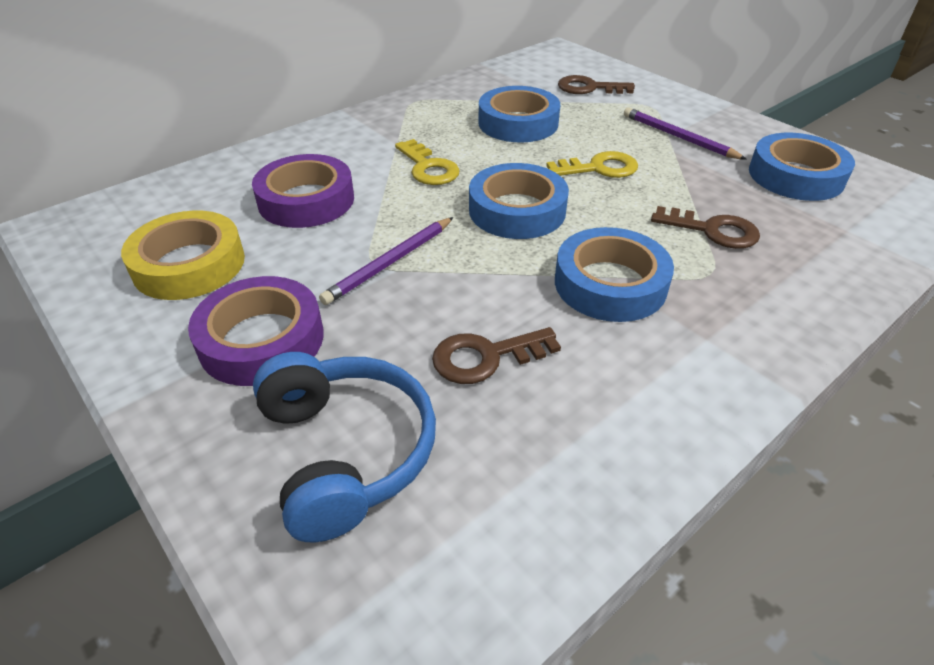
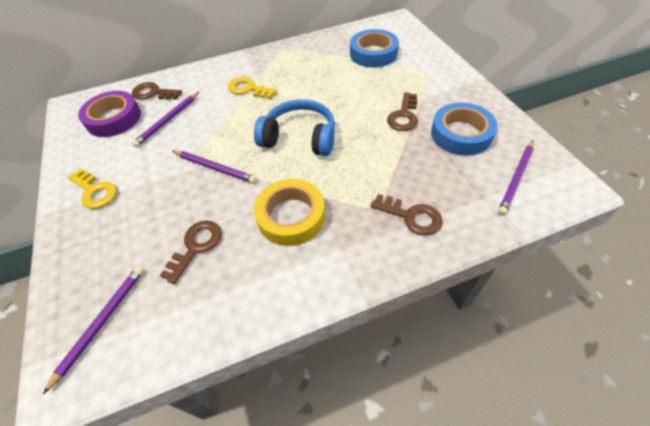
blue tape: 4 -> 2
brown key: 3 -> 4
purple pencil: 2 -> 4
purple tape: 2 -> 1

